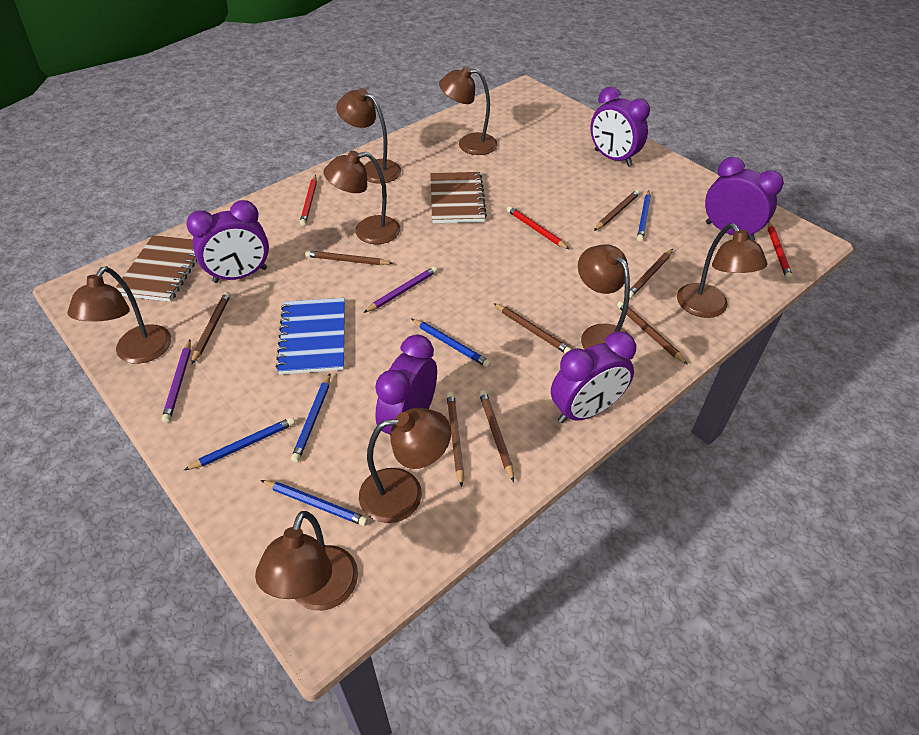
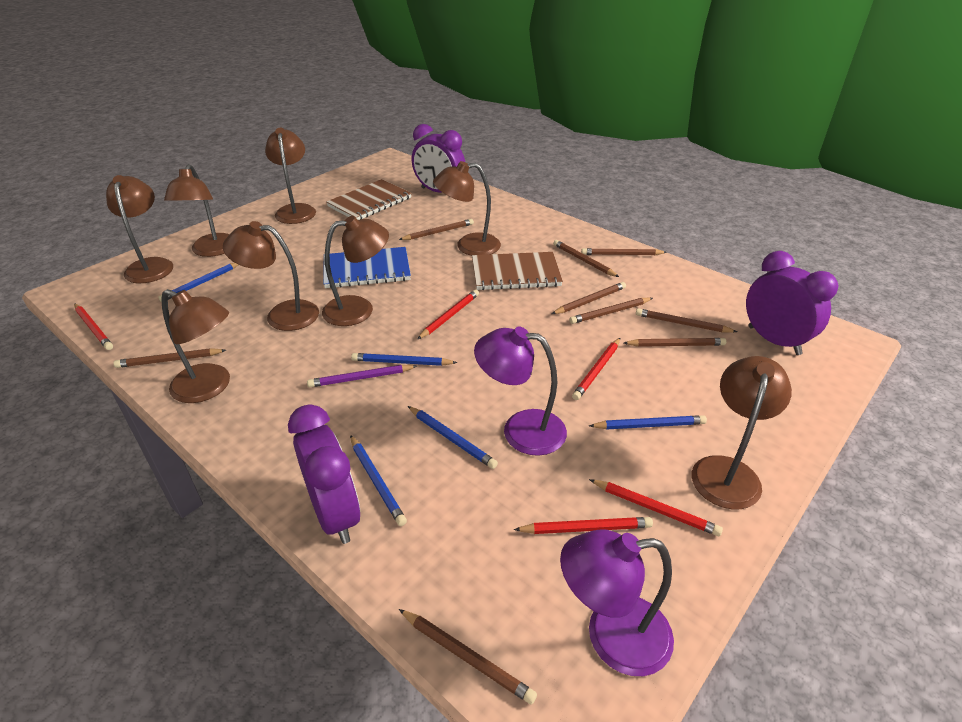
brown pencil: 8 -> 9
purple clock: 5 -> 3
purple lamp: 0 -> 2
purple pencil: 2 -> 1
red pencil: 3 -> 5

